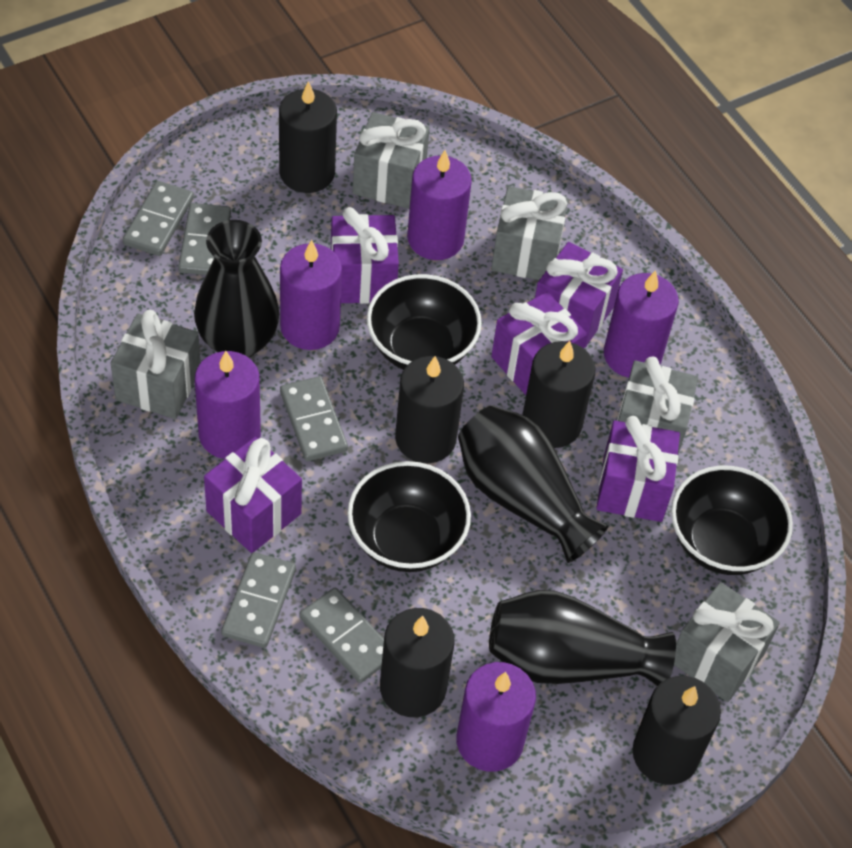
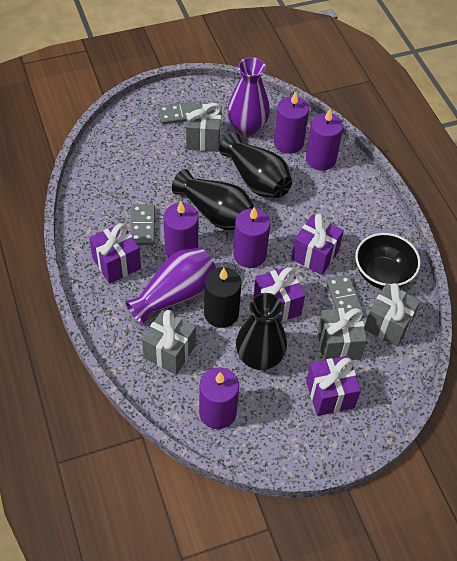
black bowl: 3 -> 1
black candle: 5 -> 1
grey domino: 5 -> 3
grey gift: 5 -> 4
purple gift: 5 -> 4
purple vase: 0 -> 2

